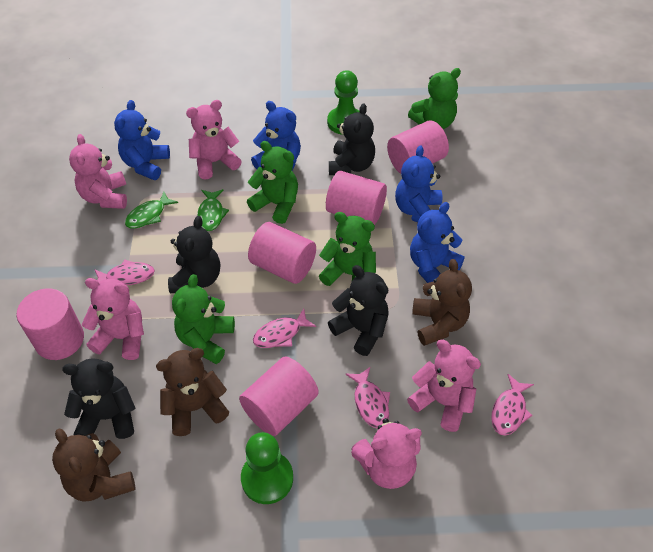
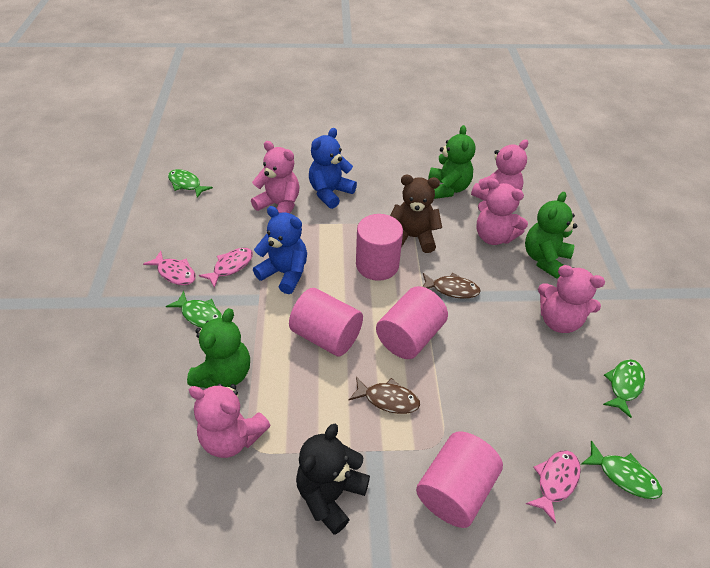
black teddy bear: 4 -> 1
blue teddy bear: 4 -> 2
brown fish: 0 -> 2
brown teddy bear: 3 -> 1
green fish: 2 -> 4
green pawn: 2 -> 0
green teddy bear: 4 -> 3
pink cylinder: 5 -> 4
pink fish: 4 -> 3

